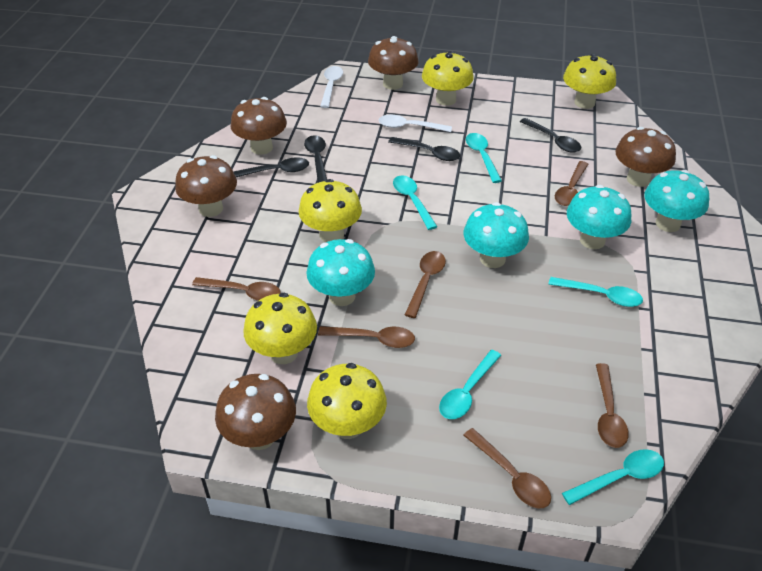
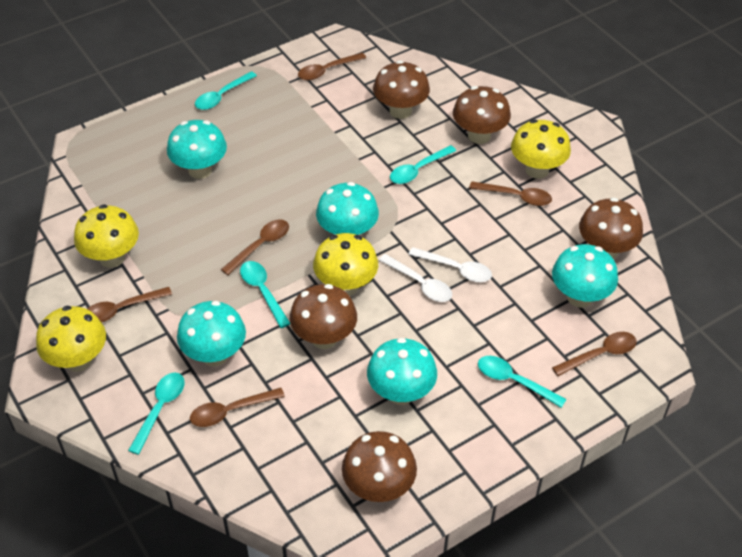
black spoon: 4 -> 0
turquoise mushroom: 4 -> 5
yellow mushroom: 5 -> 4

